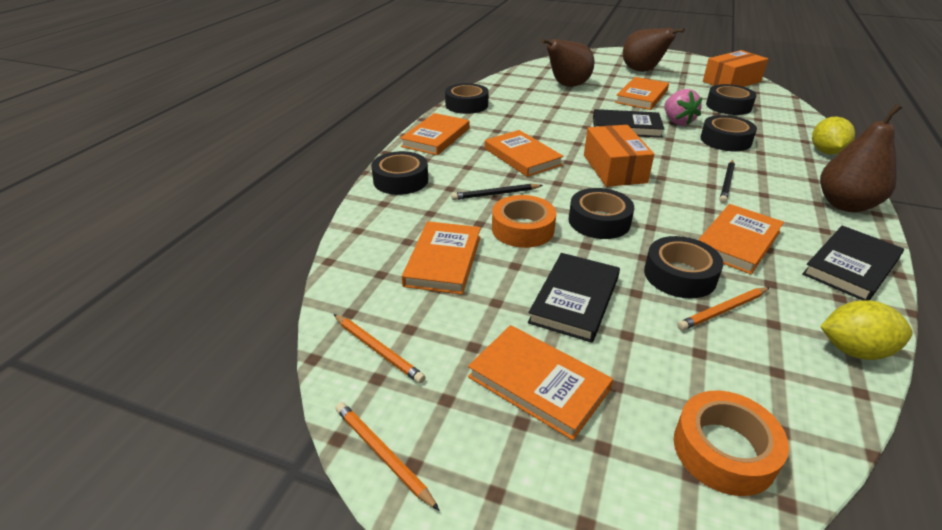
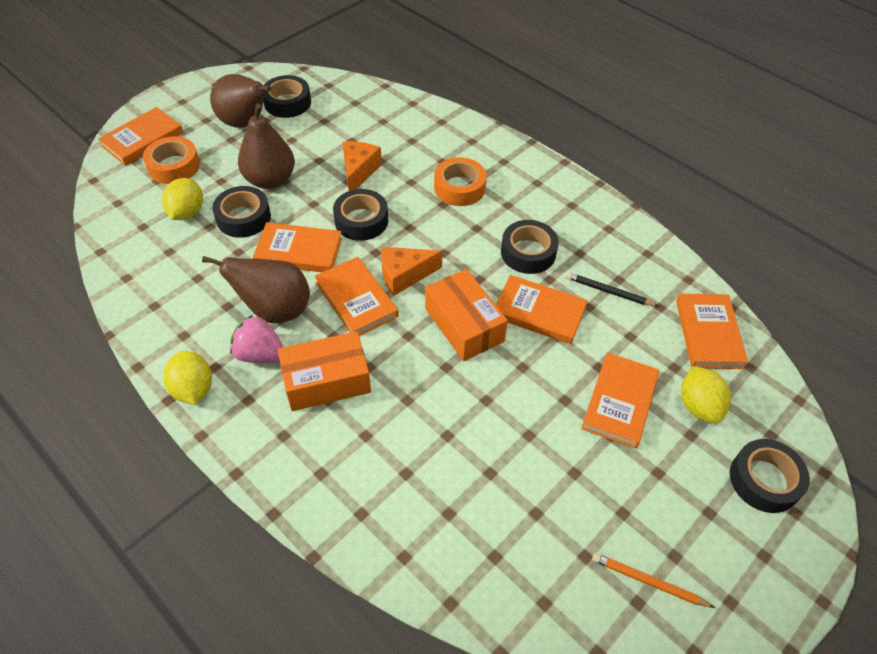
black book: 3 -> 0
black pencil: 2 -> 1
black tape: 6 -> 5
orange cheese: 0 -> 2
orange pencil: 3 -> 1
yellow lemon: 2 -> 3

